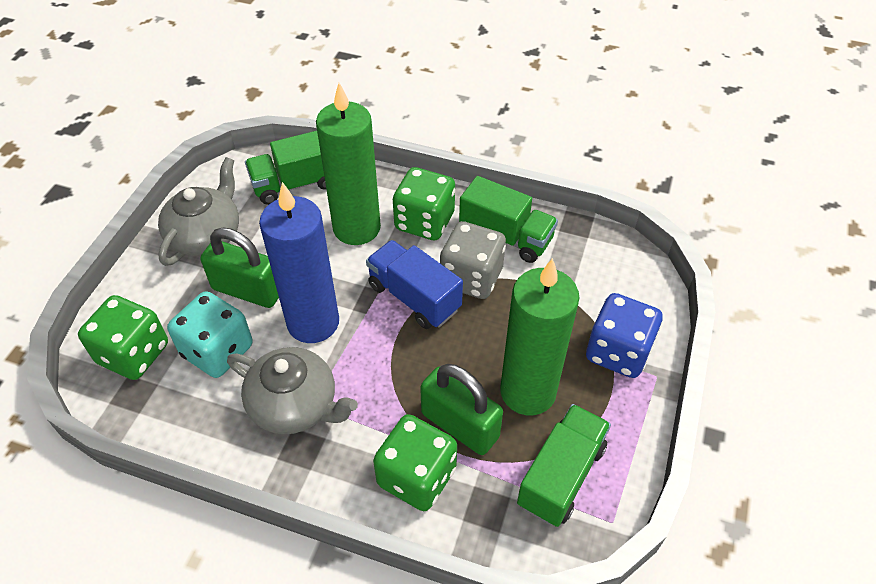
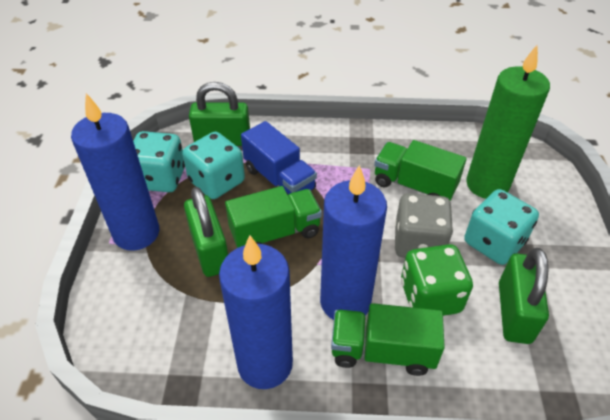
blue candle: 1 -> 3
blue dice: 1 -> 0
green candle: 2 -> 1
green dice: 3 -> 1
green padlock: 2 -> 3
grey teapot: 2 -> 0
turquoise dice: 1 -> 3

